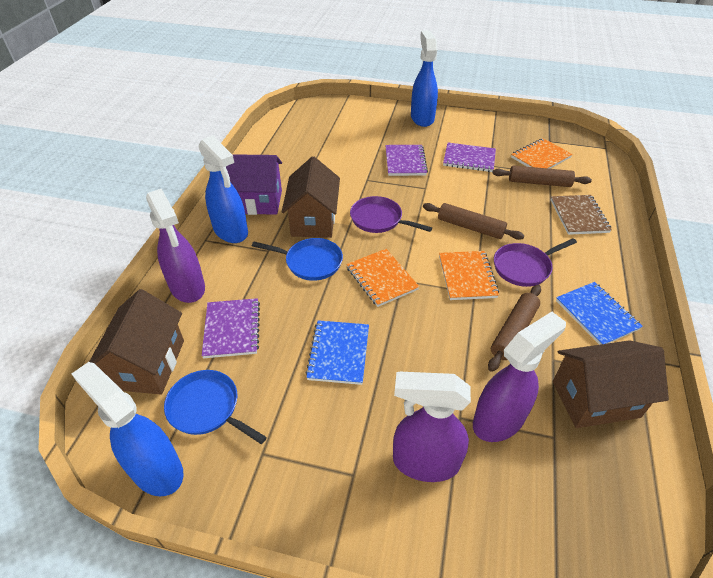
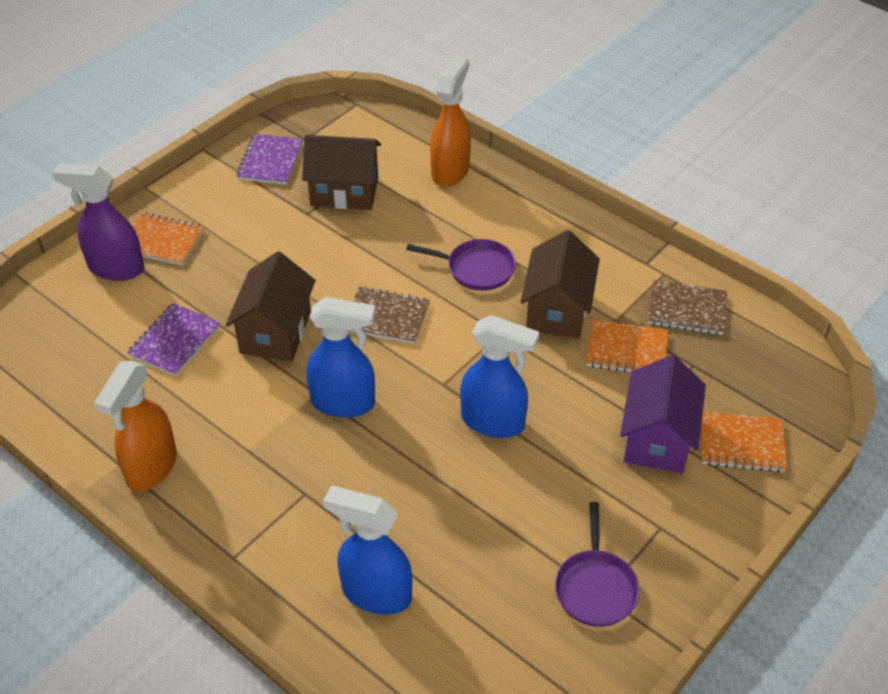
blue notebook: 2 -> 0
blue pan: 2 -> 0
brown notebook: 1 -> 2
brown rolling pin: 3 -> 0
orange spray bottle: 0 -> 2
purple notebook: 3 -> 2
purple spray bottle: 3 -> 1

